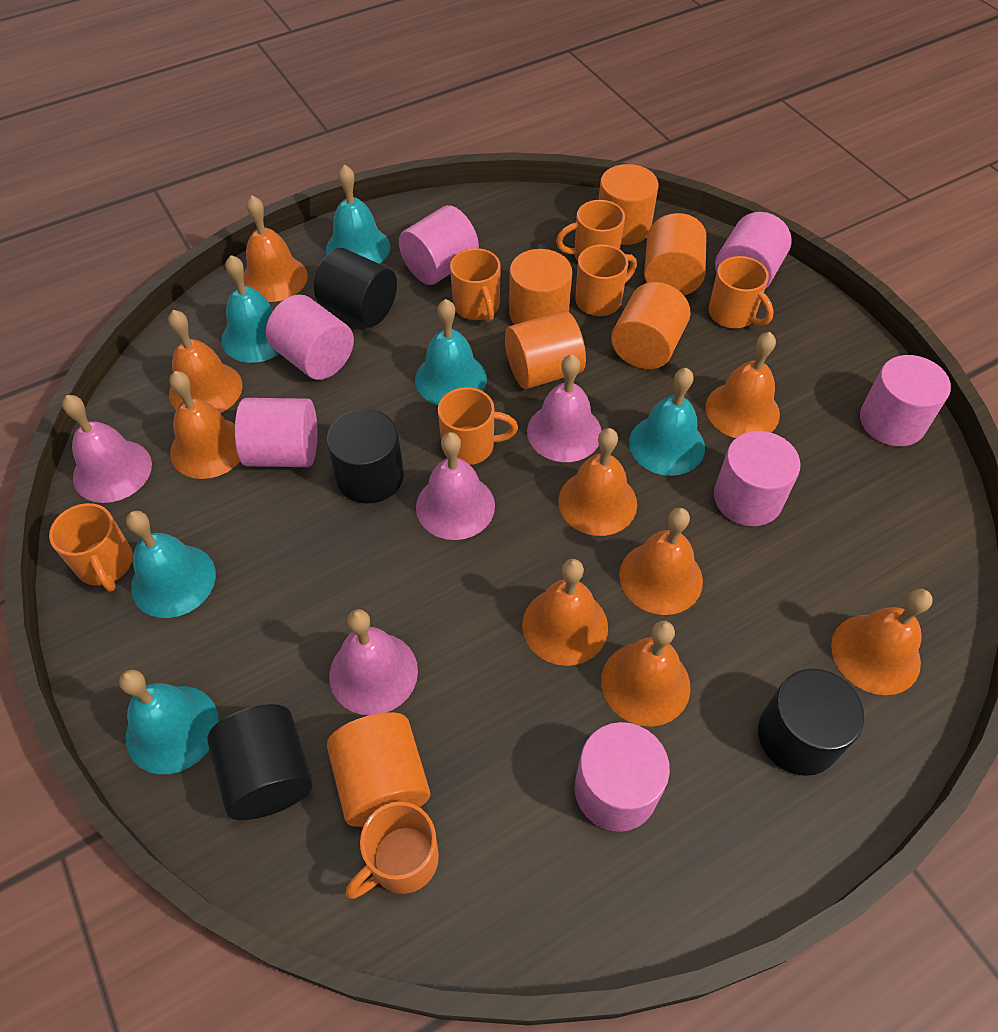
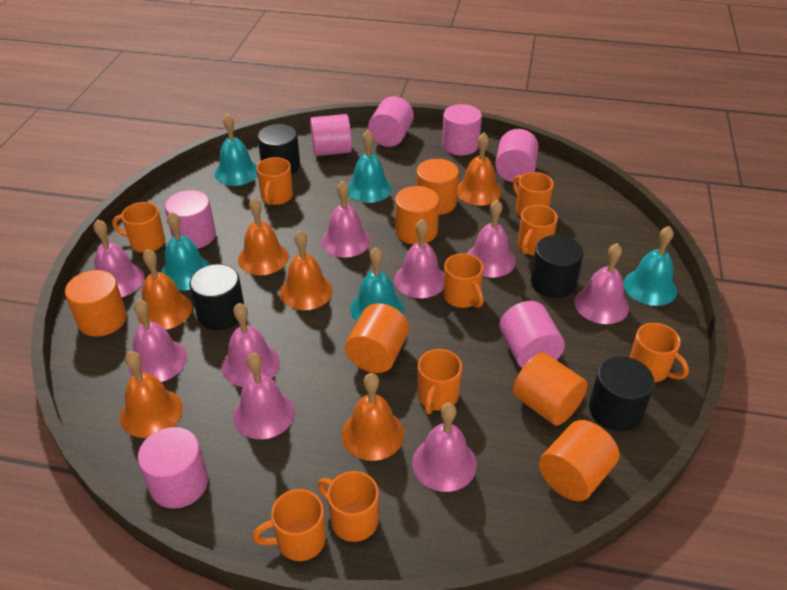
orange bell: 9 -> 6
orange mug: 7 -> 9
pink bell: 4 -> 9
turquoise bell: 6 -> 5

